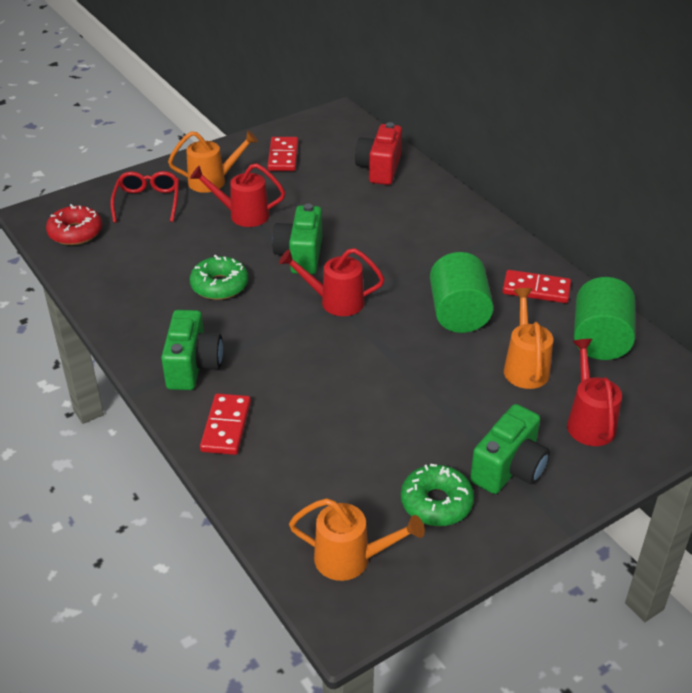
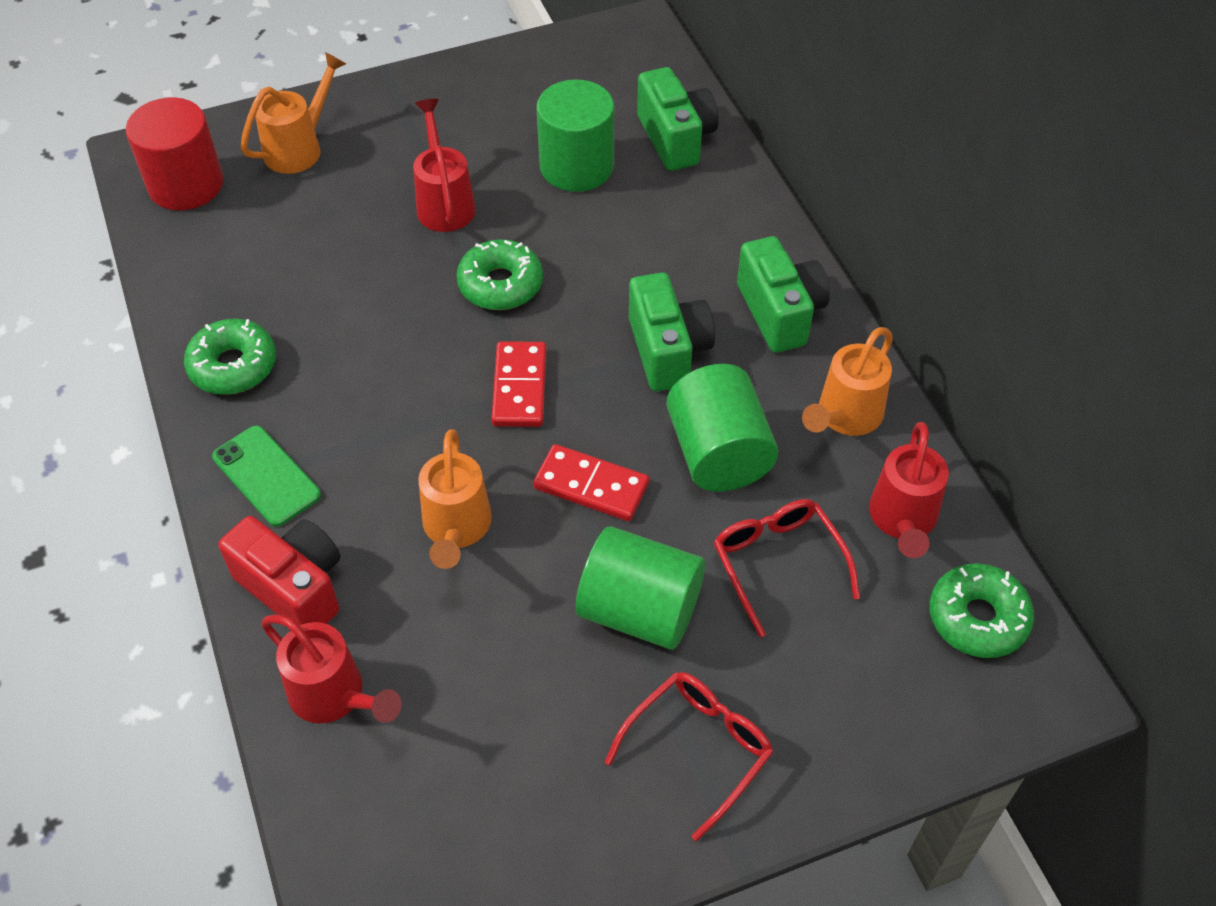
green cylinder: 2 -> 3
green donut: 2 -> 3
green phone: 0 -> 1
red cylinder: 0 -> 1
red domino: 3 -> 2
red donut: 1 -> 0
red glasses: 1 -> 2

